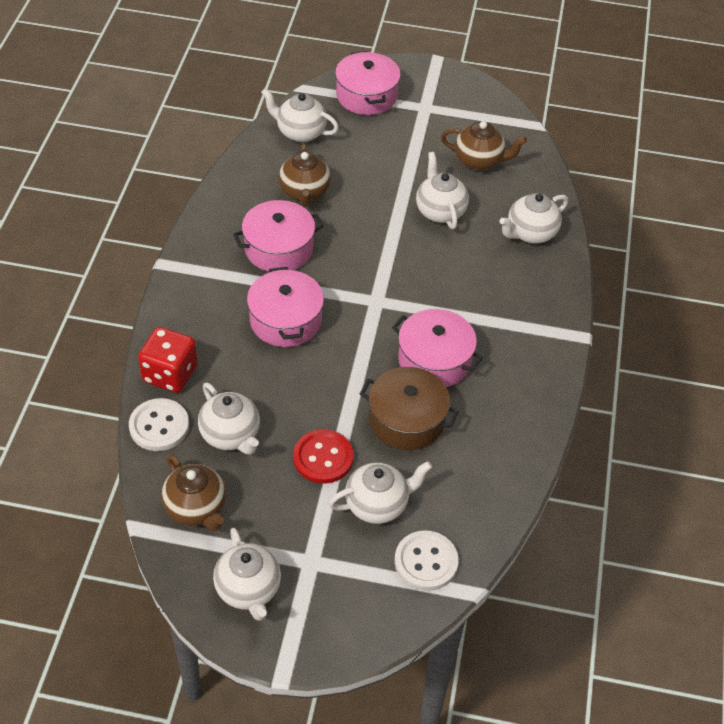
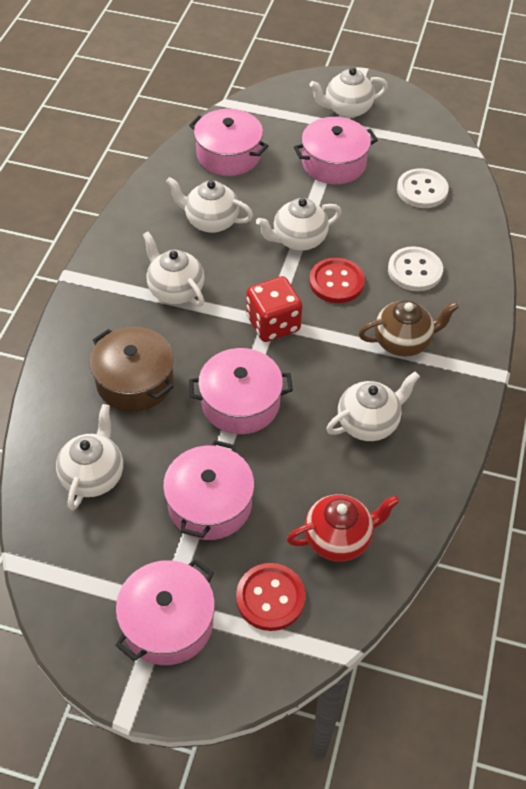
brown teapot: 3 -> 1
pink pot: 4 -> 5
red button: 1 -> 2
red teapot: 0 -> 1

